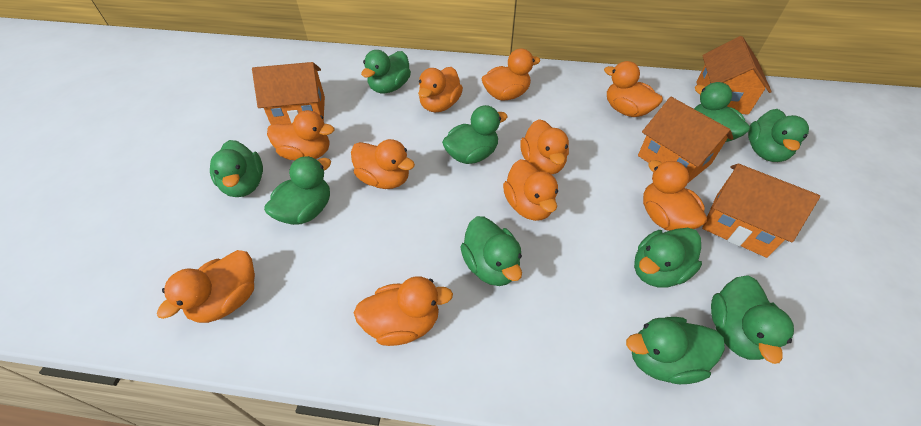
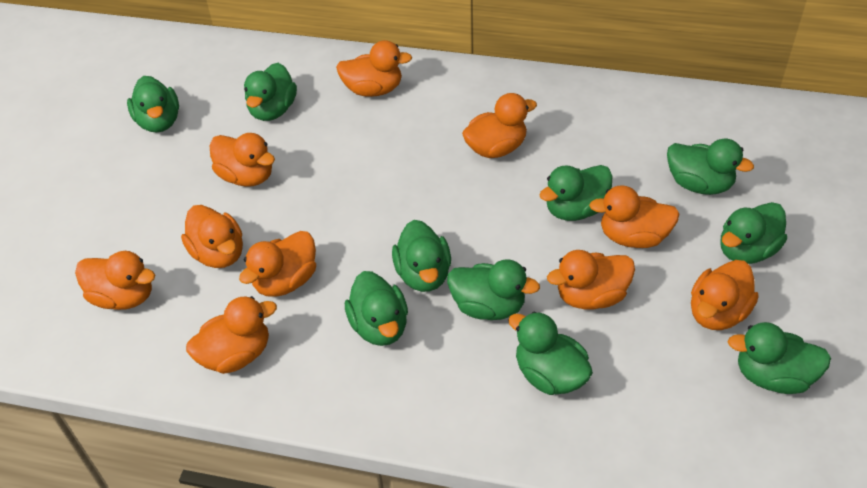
orange house: 4 -> 0

